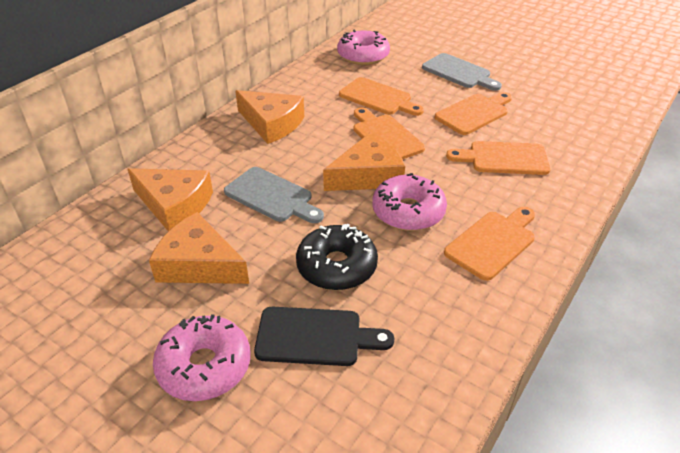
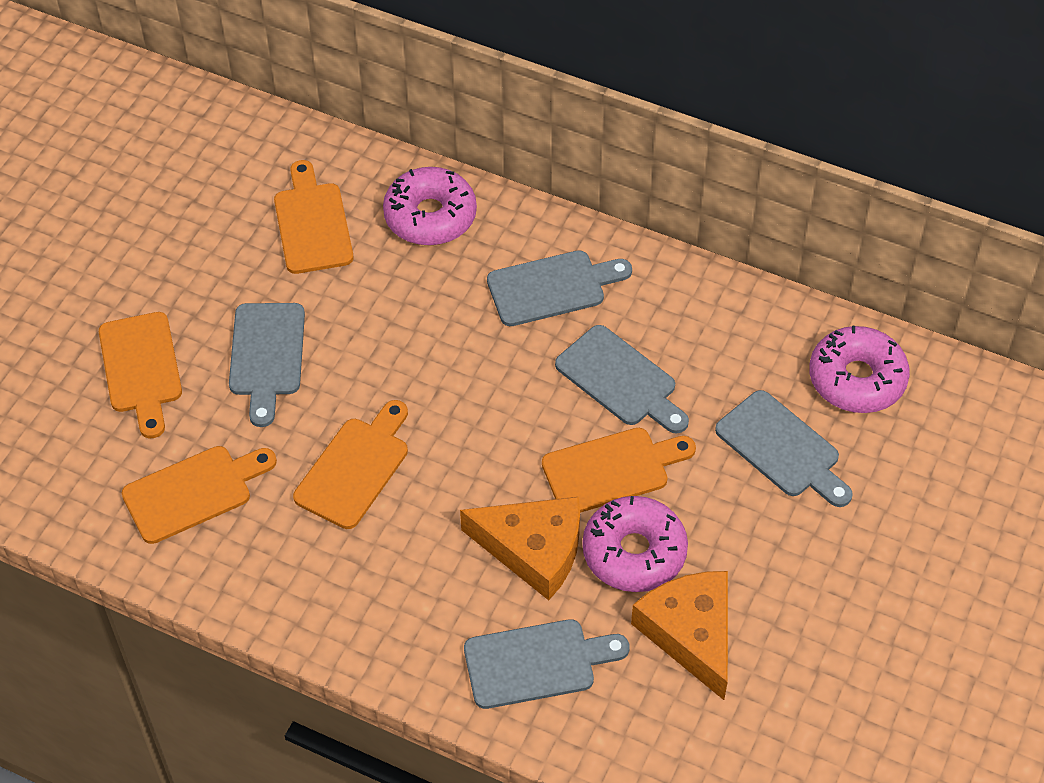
black cutting board: 1 -> 0
black donut: 1 -> 0
grey cutting board: 2 -> 5
orange cheese: 4 -> 2

